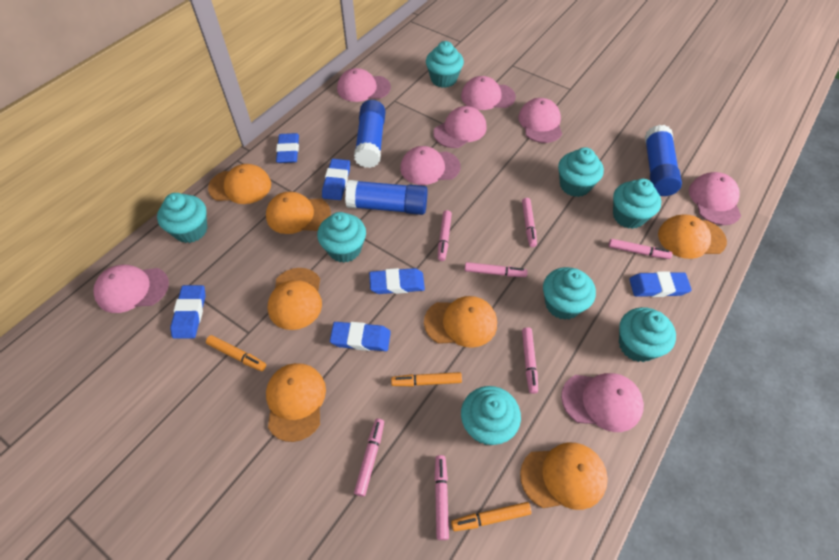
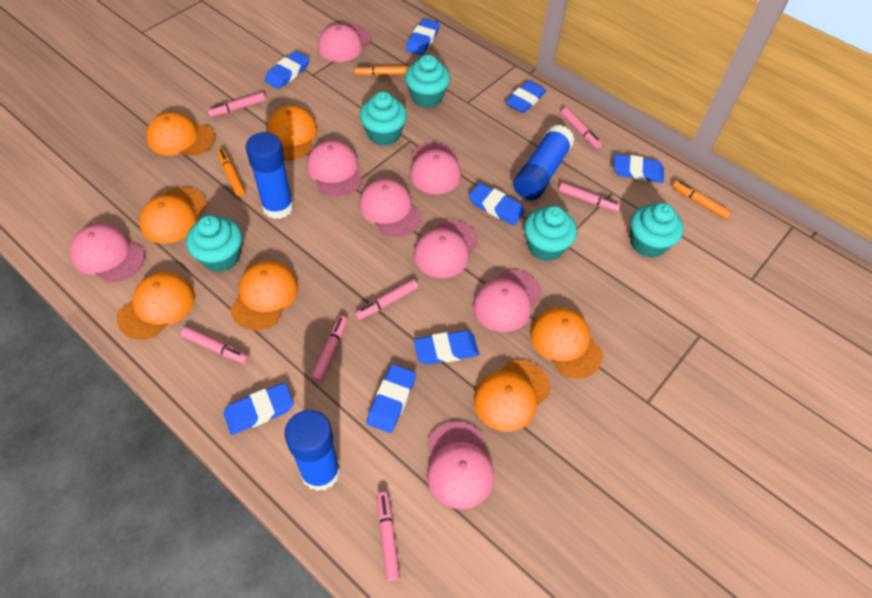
blue eraser: 6 -> 8
turquoise cupcake: 8 -> 5

